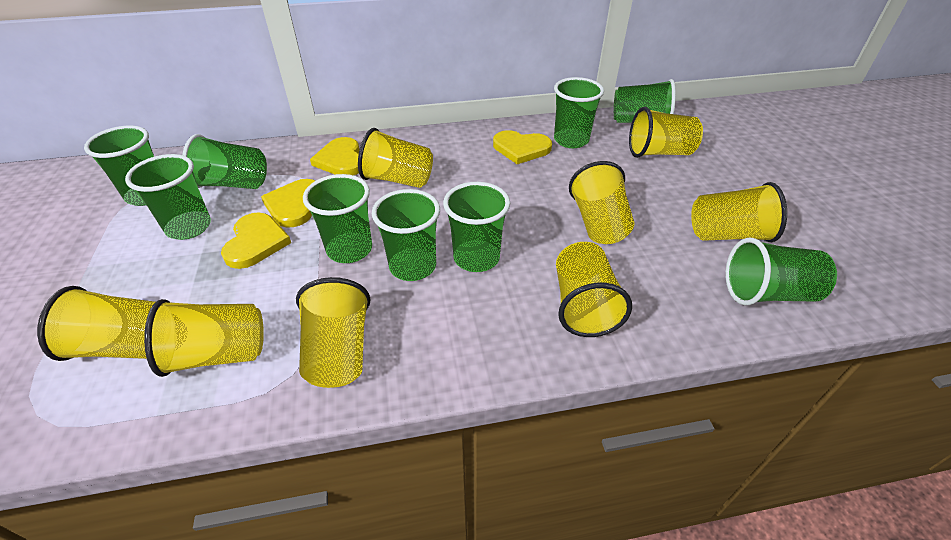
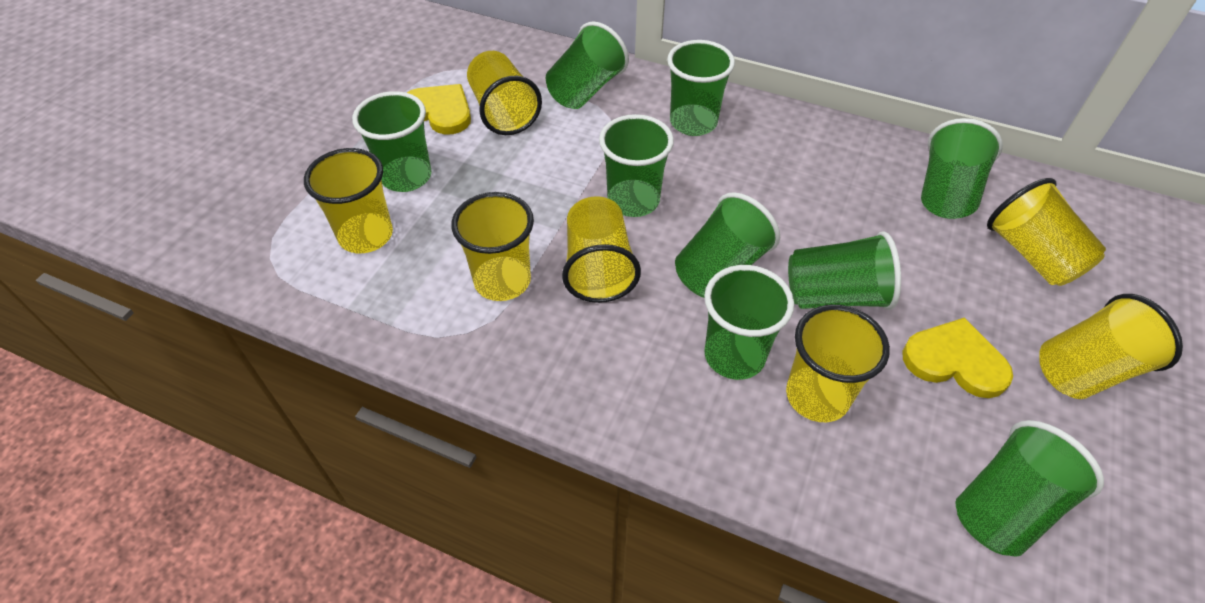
yellow cup: 8 -> 7
yellow heart: 4 -> 2

